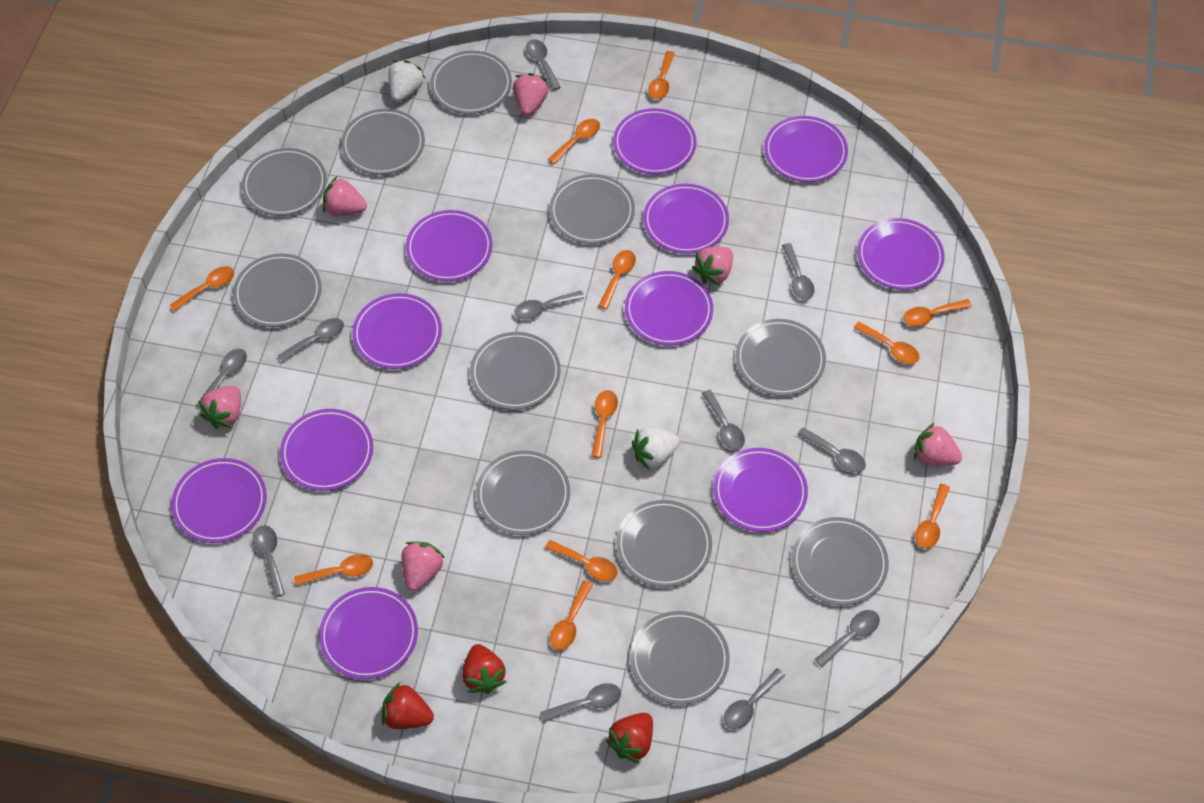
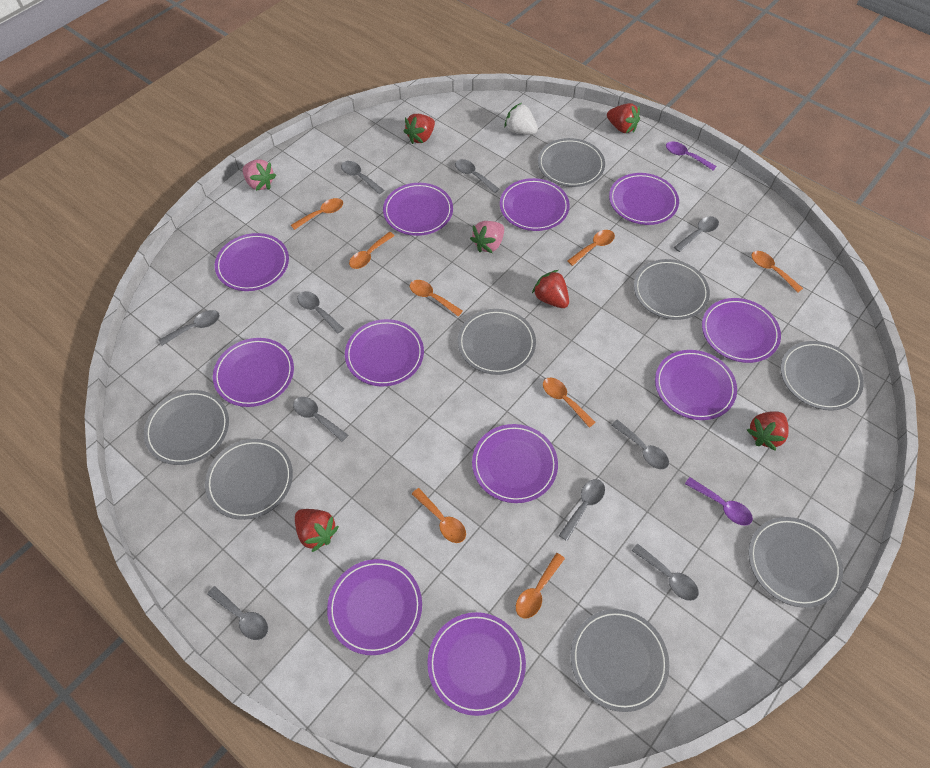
grey plate: 11 -> 8
grey spoon: 11 -> 10
orange spoon: 11 -> 8
pink strawberry: 6 -> 2
purple spoon: 0 -> 2
red strawberry: 3 -> 5
white strawberry: 2 -> 1

